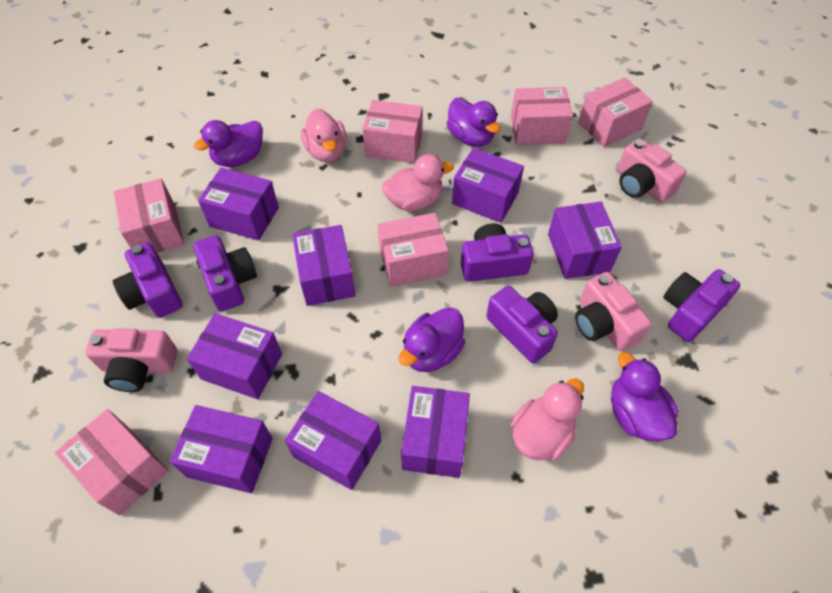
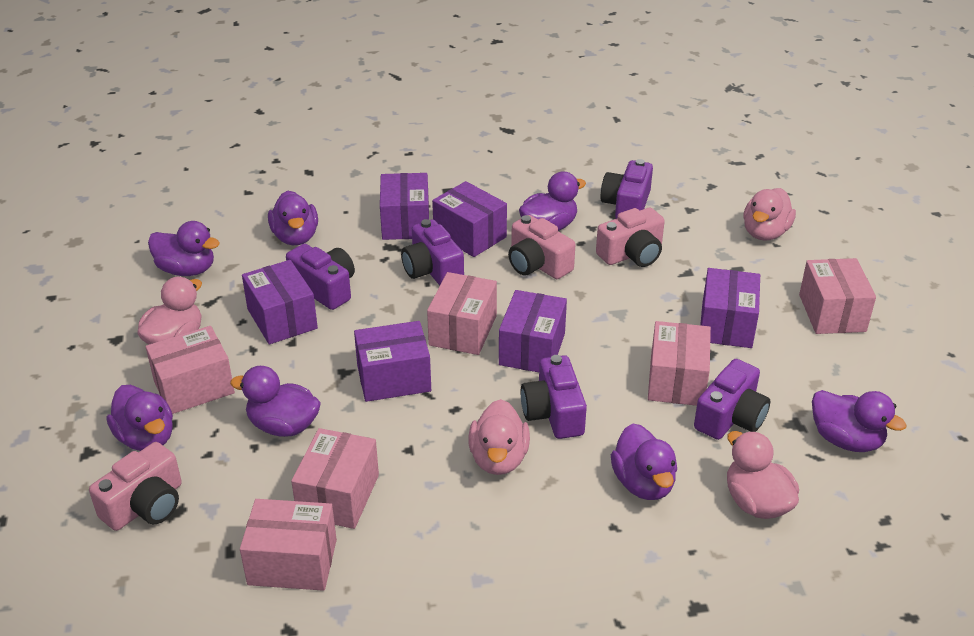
pink duck: 3 -> 4
purple box: 8 -> 6
purple duck: 4 -> 7

